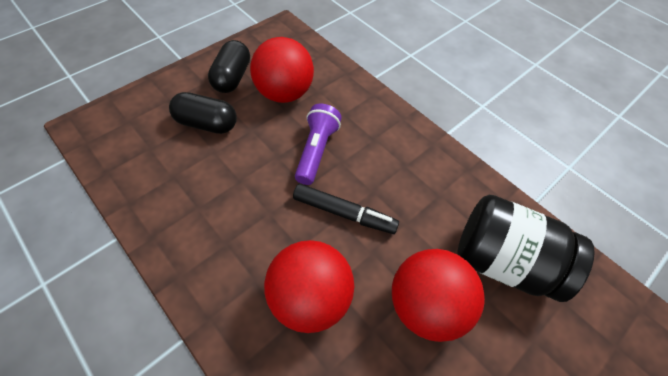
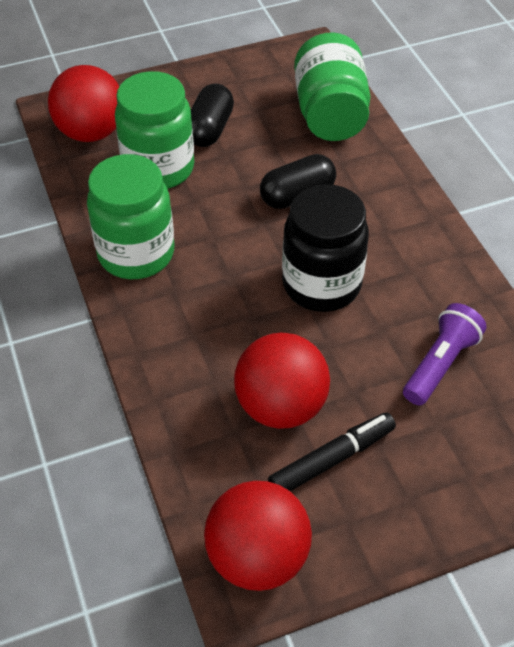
green jar: 0 -> 3

